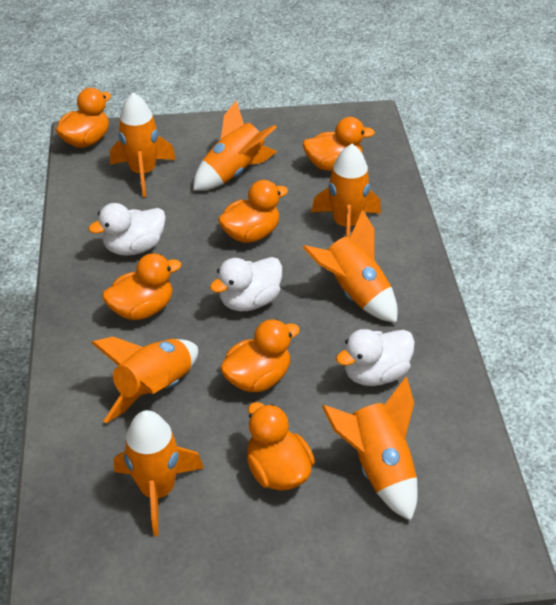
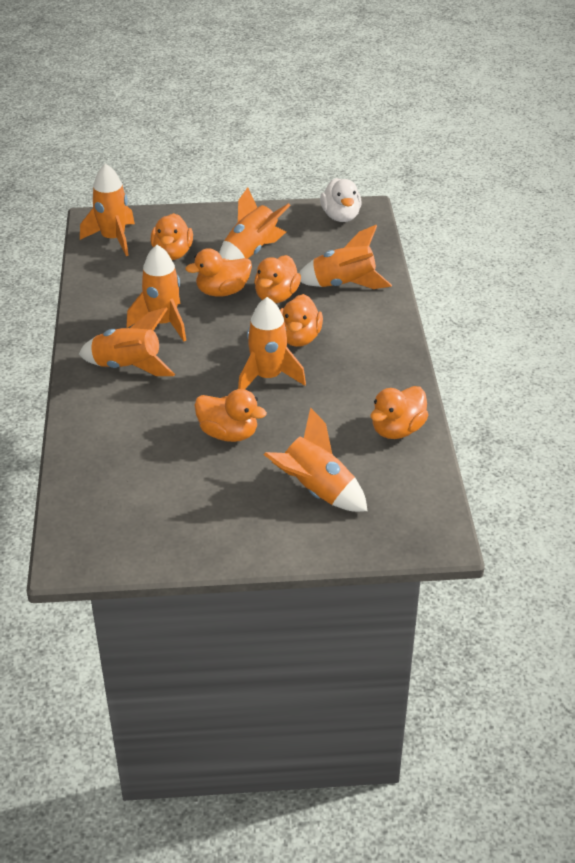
white duck: 3 -> 1

